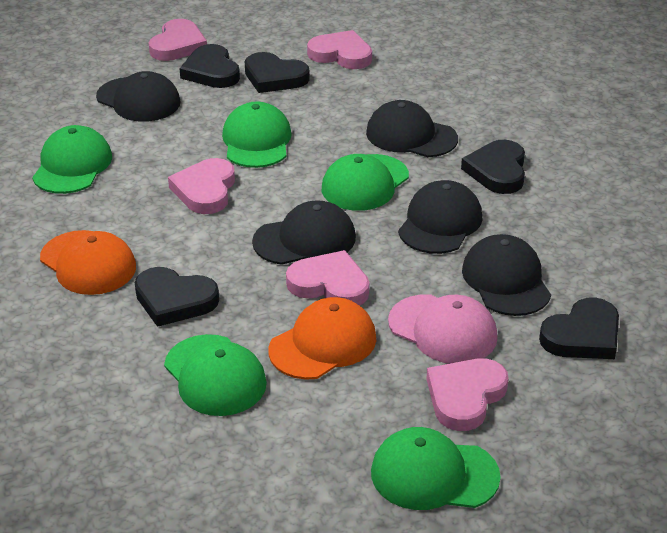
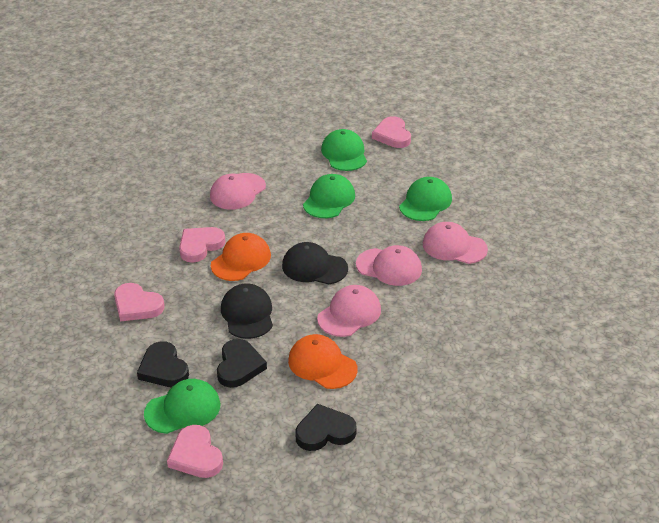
black cap: 5 -> 2
black heart: 5 -> 3
green cap: 5 -> 4
pink cap: 1 -> 4
pink heart: 5 -> 4

